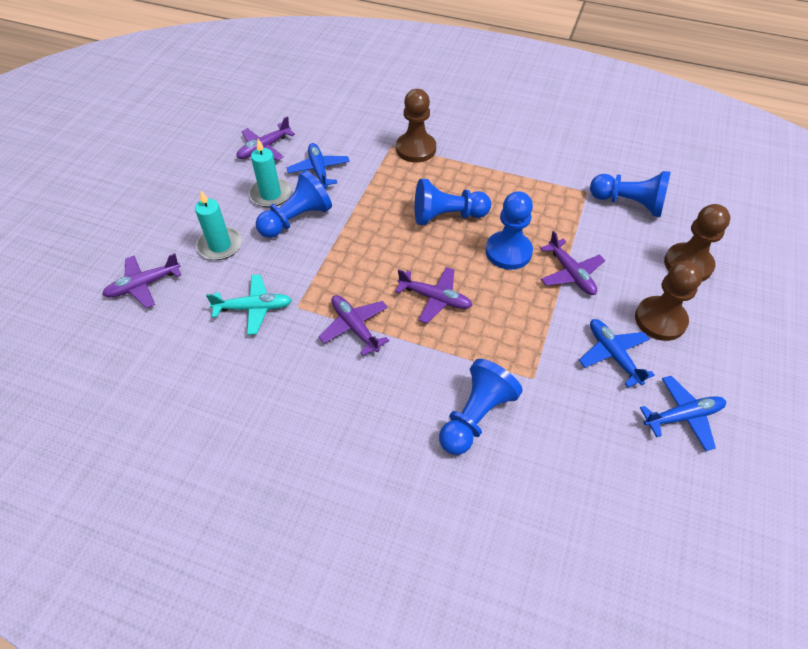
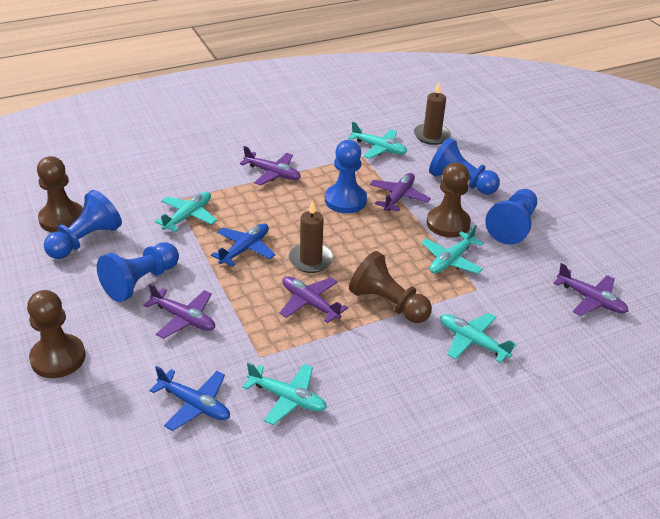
blue plane: 3 -> 2
brown candle: 0 -> 2
brown pawn: 3 -> 4
turquoise candle: 2 -> 0
turquoise plane: 1 -> 5

